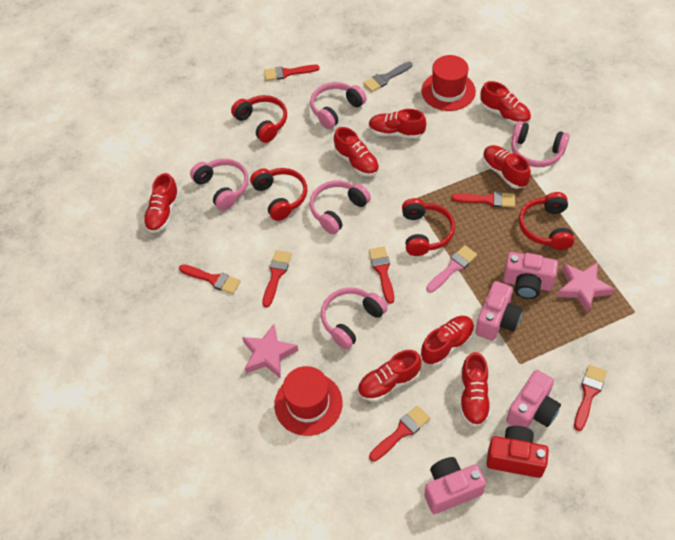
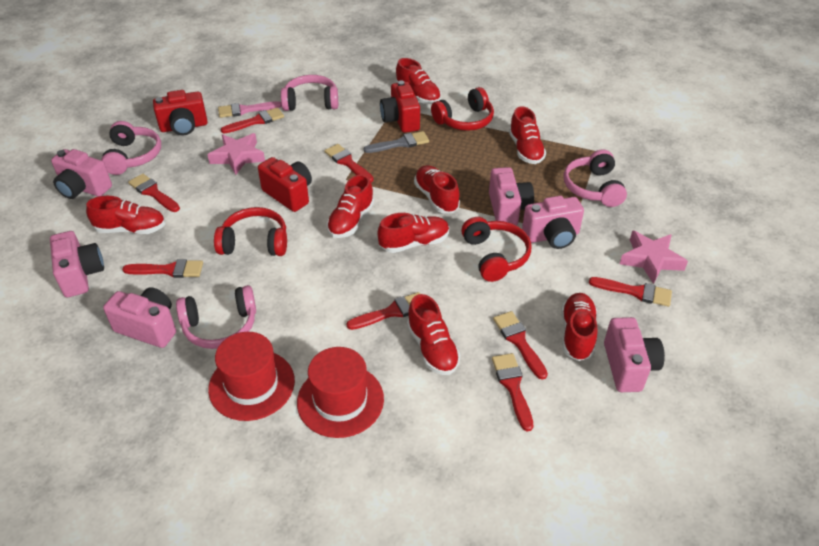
pink camera: 4 -> 6
pink headphones: 5 -> 4
red brush: 7 -> 8
red camera: 1 -> 3
red headphones: 4 -> 3

